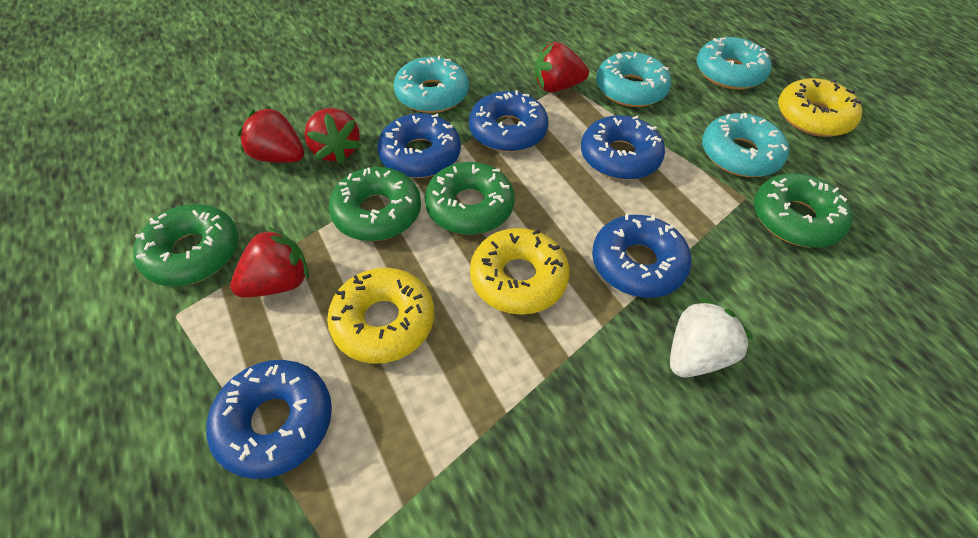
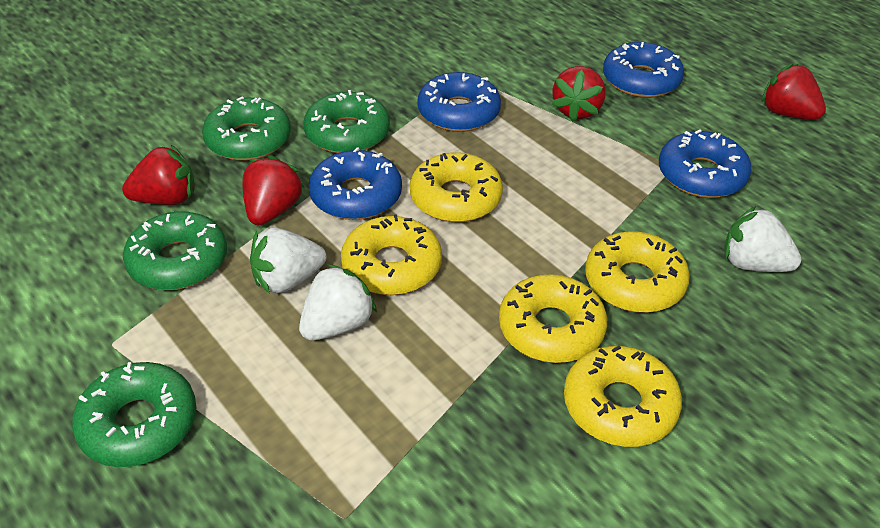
blue donut: 5 -> 4
turquoise donut: 4 -> 0
white strawberry: 1 -> 3
yellow donut: 3 -> 5

